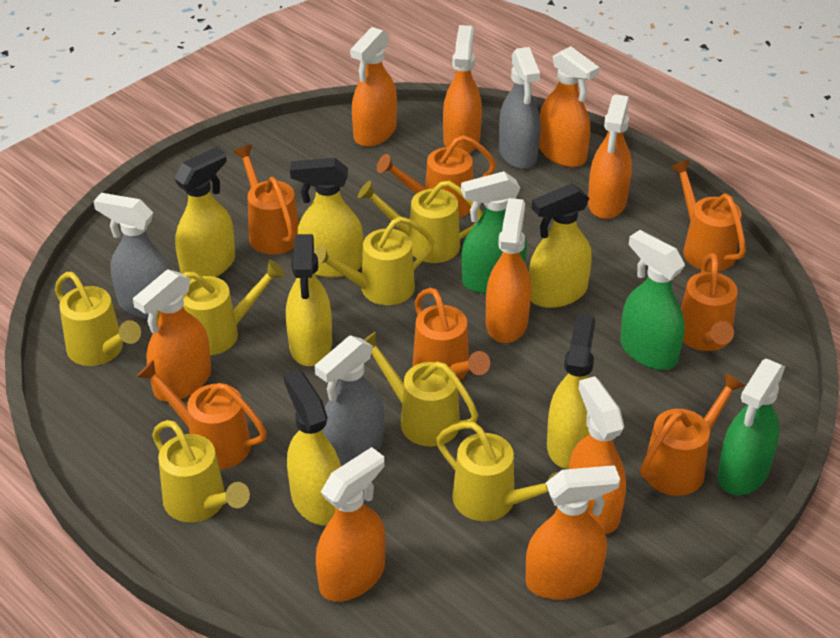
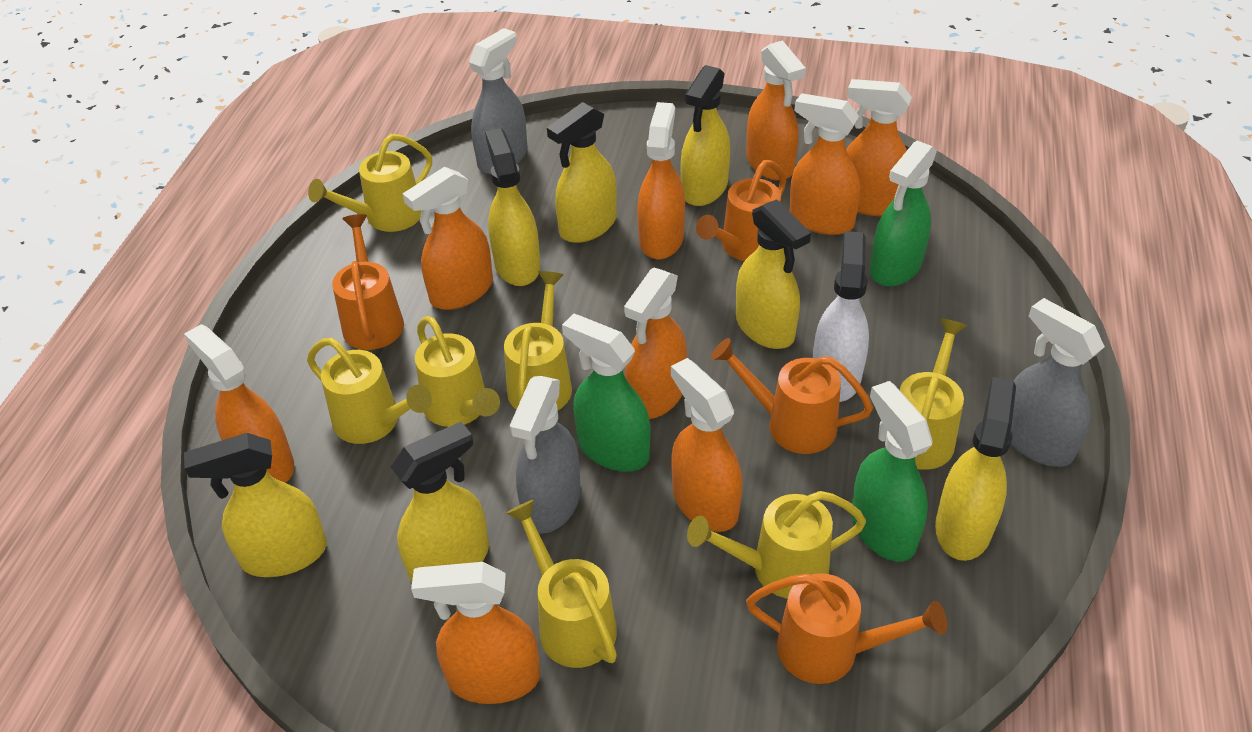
orange watering can: 7 -> 4
white spray bottle: 0 -> 1
yellow spray bottle: 6 -> 7

